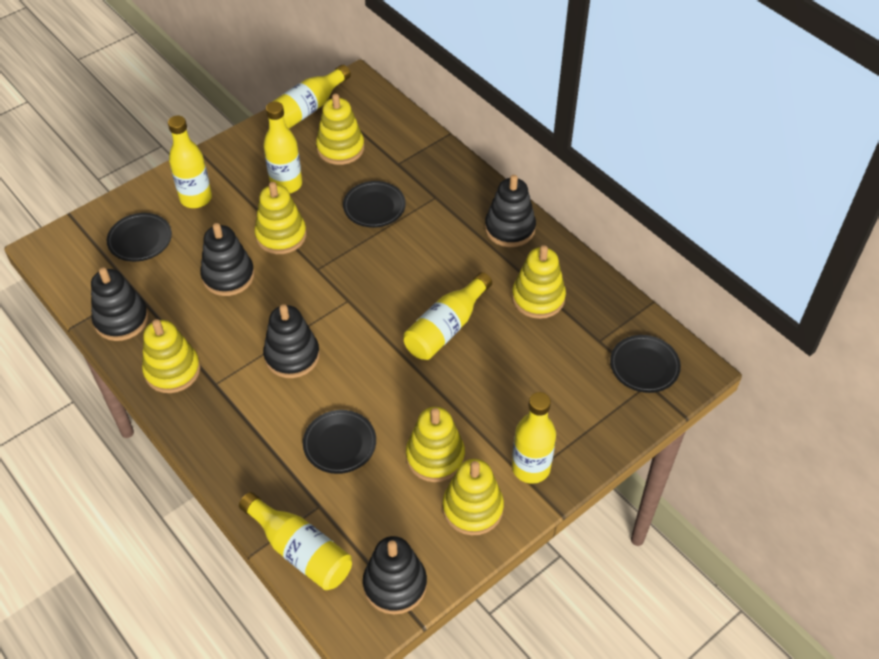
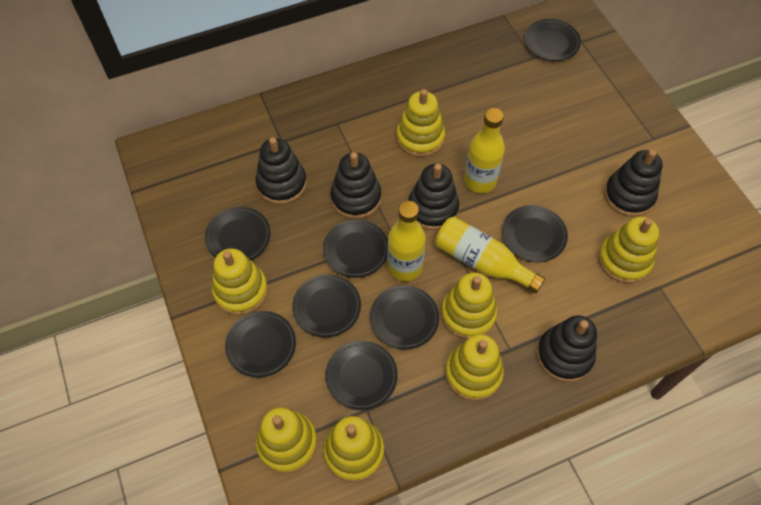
black plate: 4 -> 8
yellow bottle: 6 -> 3
yellow stacking toy: 6 -> 7

